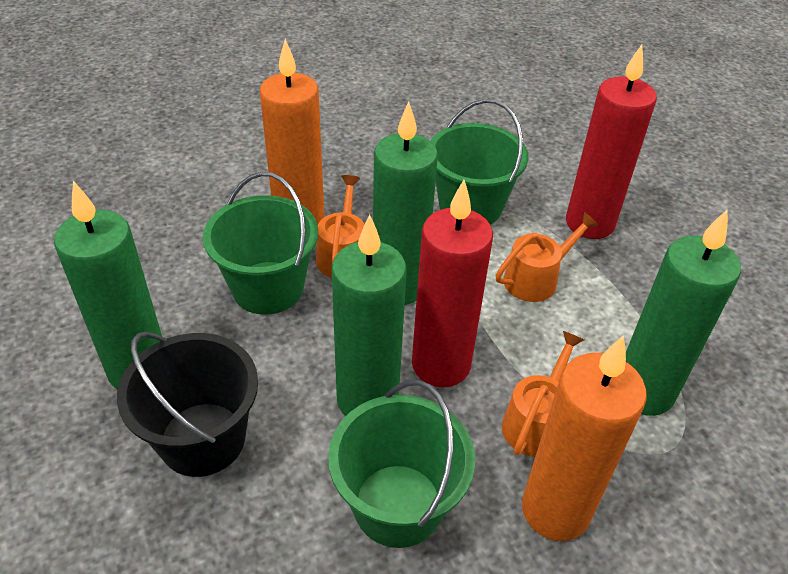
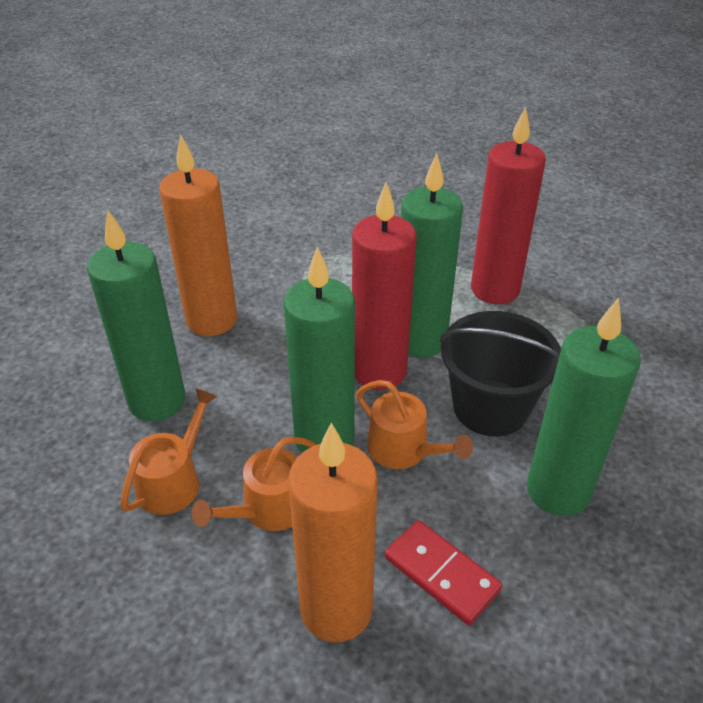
green bucket: 3 -> 0
red domino: 0 -> 1

